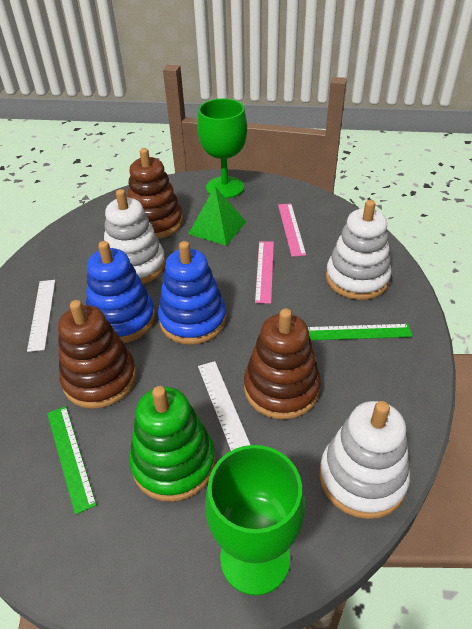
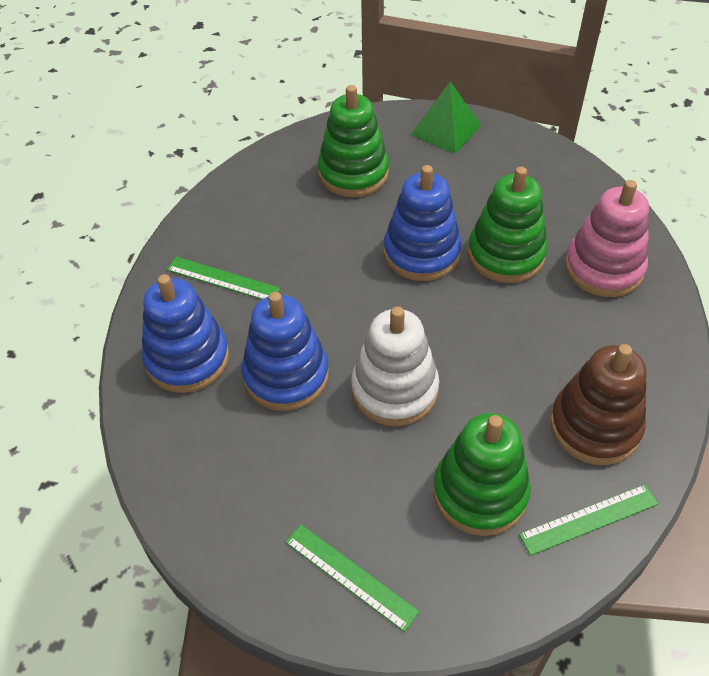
blue stacking toy: 2 -> 3
brown stacking toy: 3 -> 1
green goblet: 2 -> 0
green ruler: 2 -> 3
green stacking toy: 1 -> 3
pink ruler: 2 -> 0
pink stacking toy: 0 -> 1
white ruler: 2 -> 0
white stacking toy: 3 -> 1

